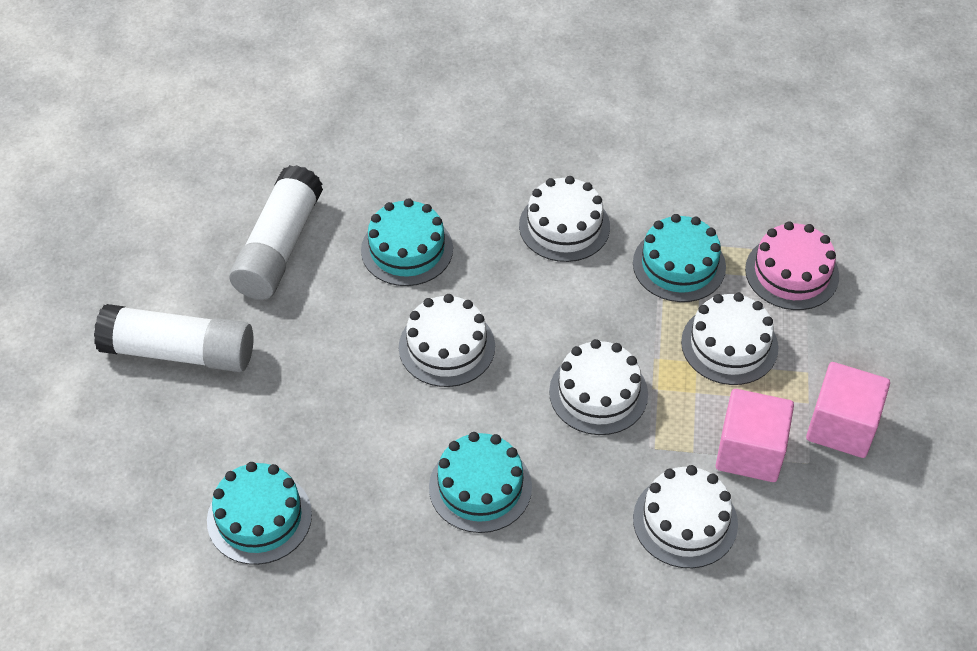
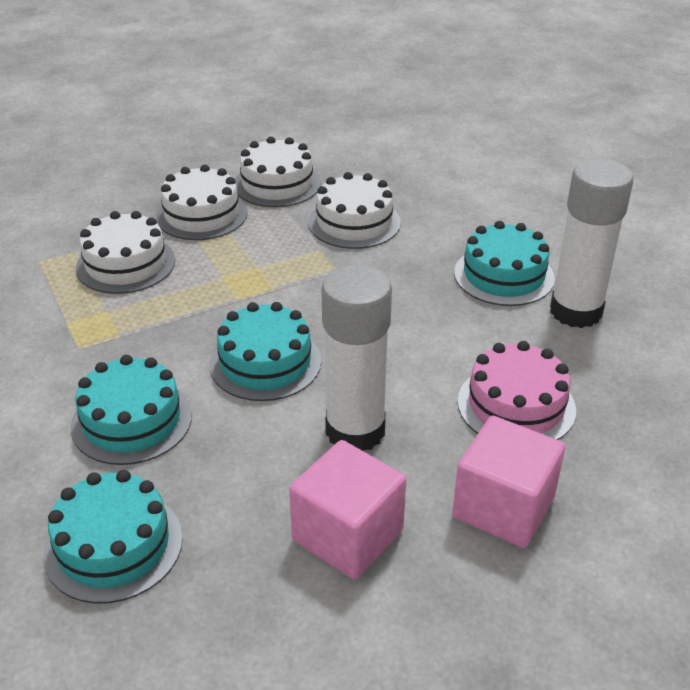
white cake: 5 -> 4

